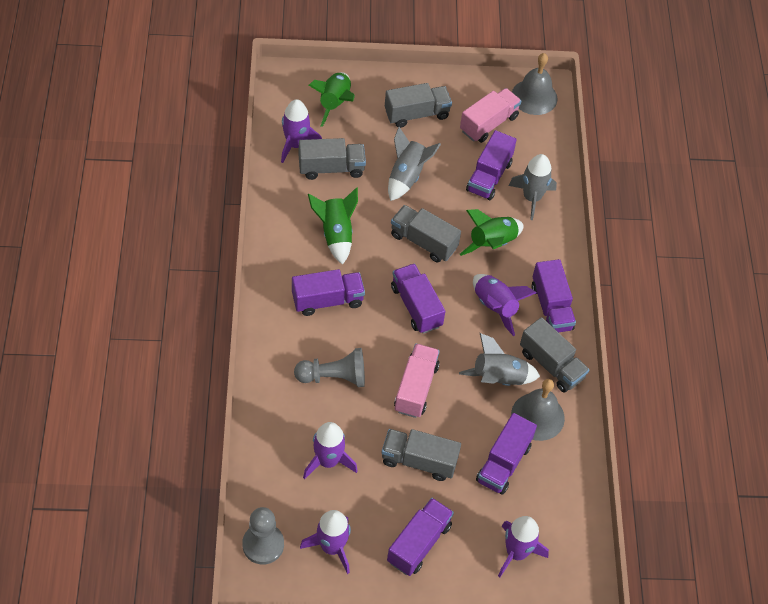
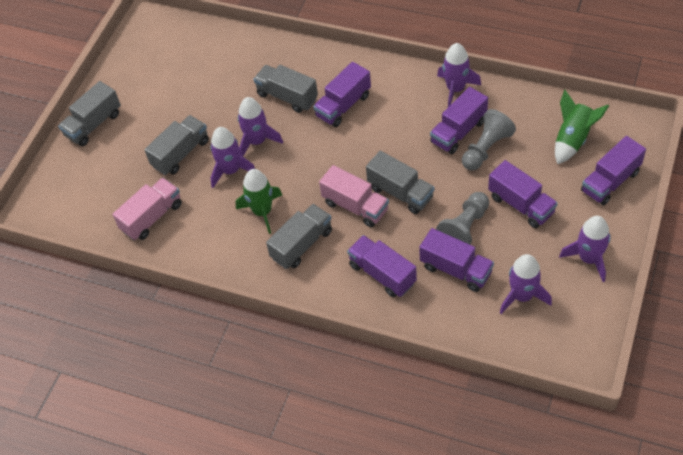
green rocket: 3 -> 2
grey bell: 2 -> 0
grey rocket: 3 -> 0

